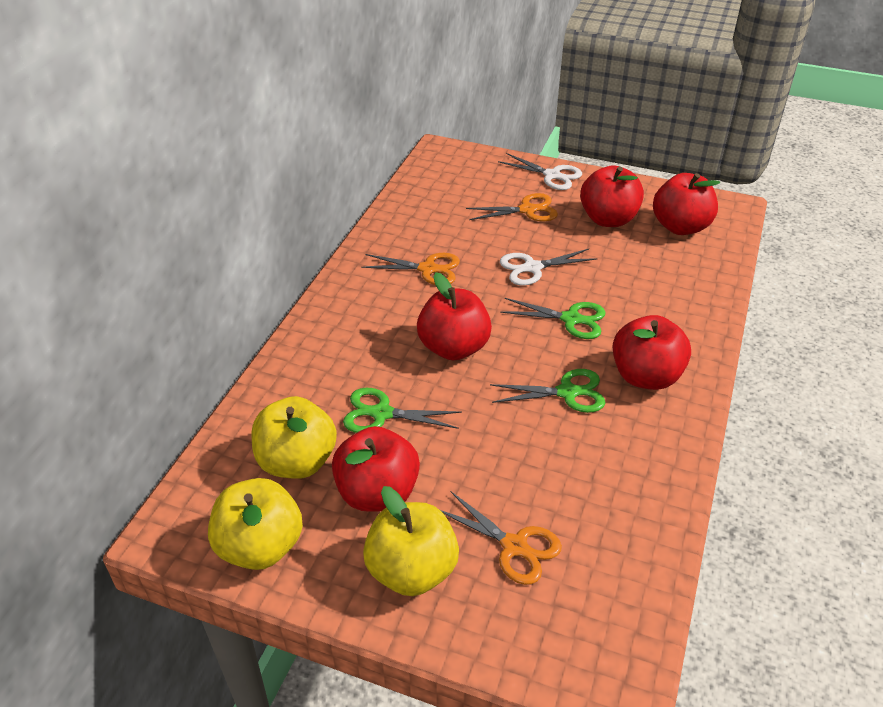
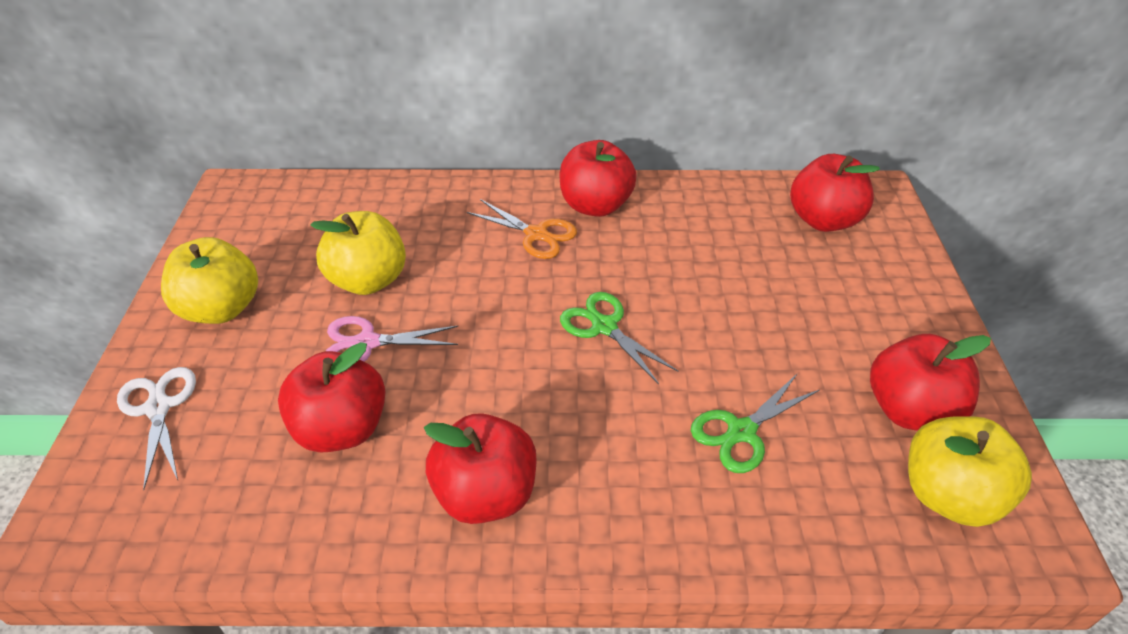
green scissors: 3 -> 2
orange scissors: 3 -> 1
pink scissors: 0 -> 1
white scissors: 2 -> 1

